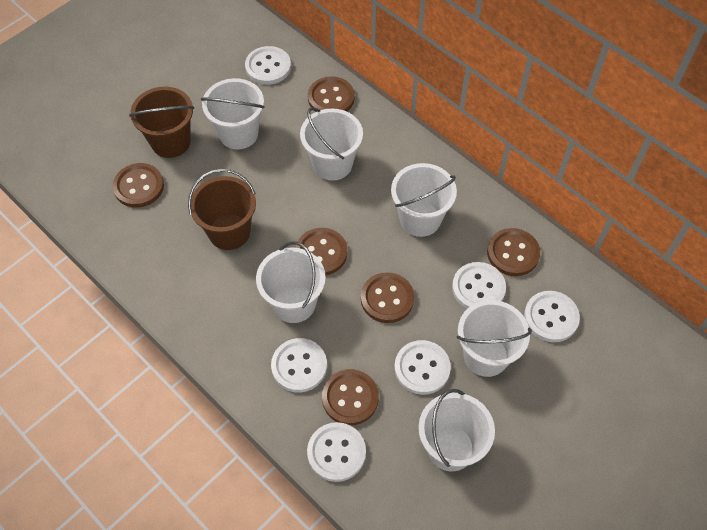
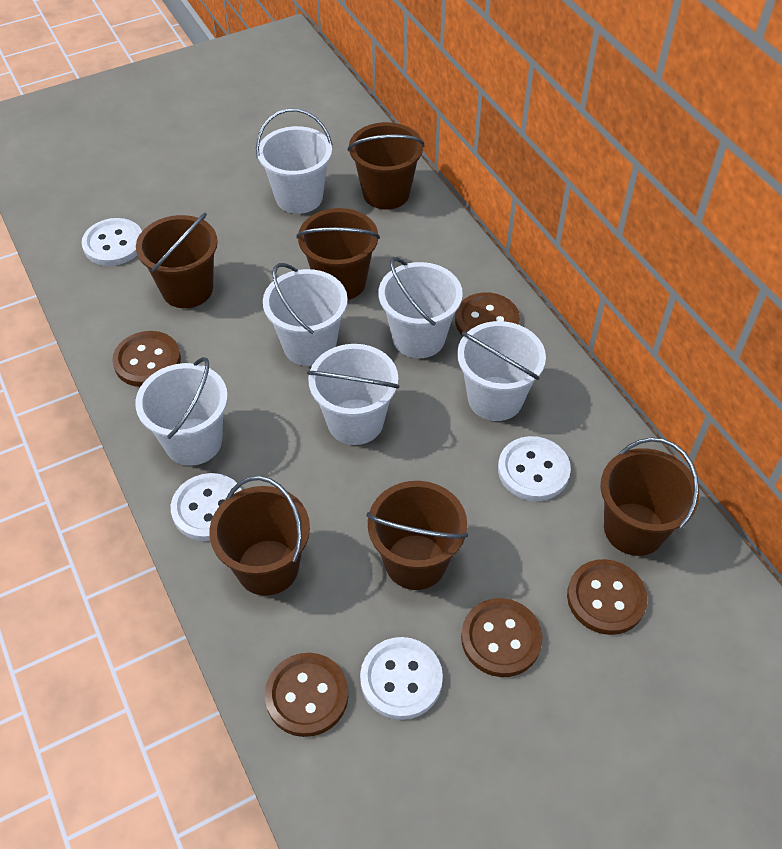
brown bucket: 2 -> 6
brown button: 6 -> 5
white button: 6 -> 4

